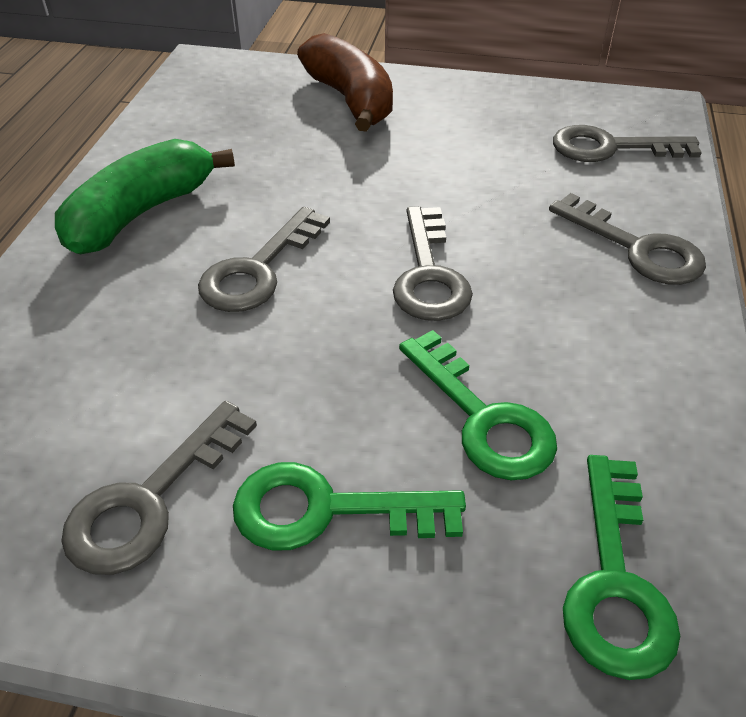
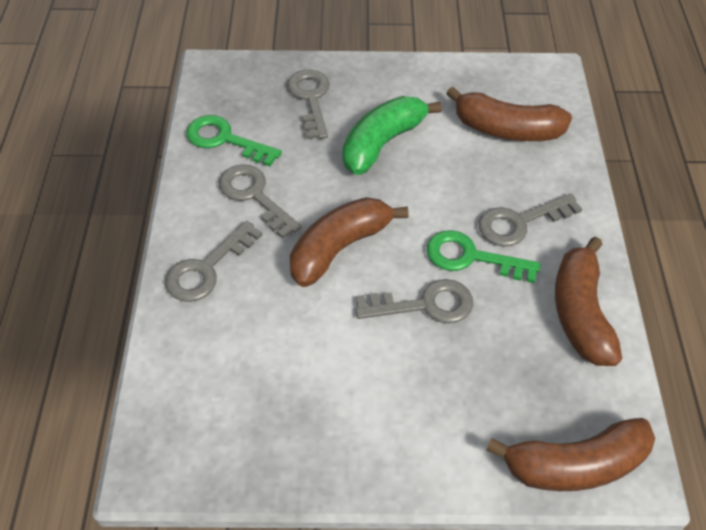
brown banana: 1 -> 4
green key: 3 -> 2

